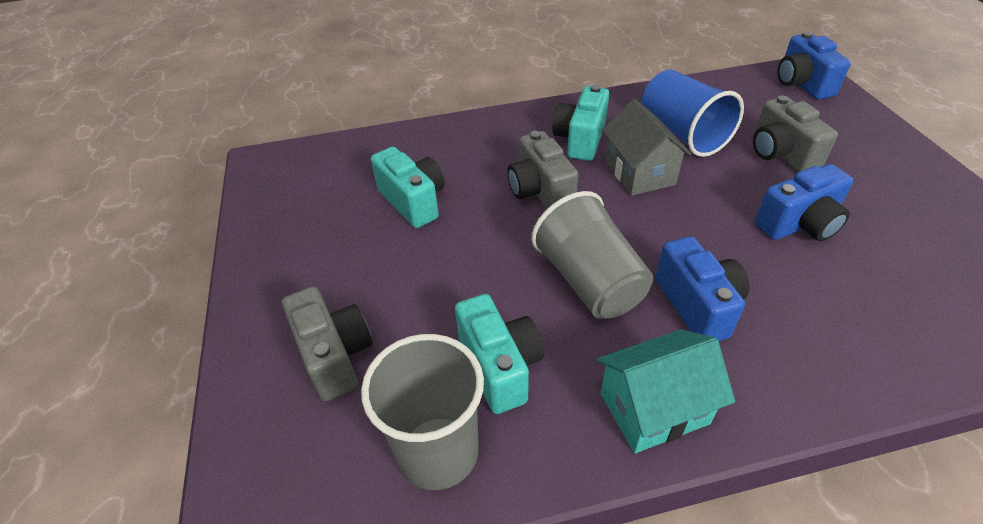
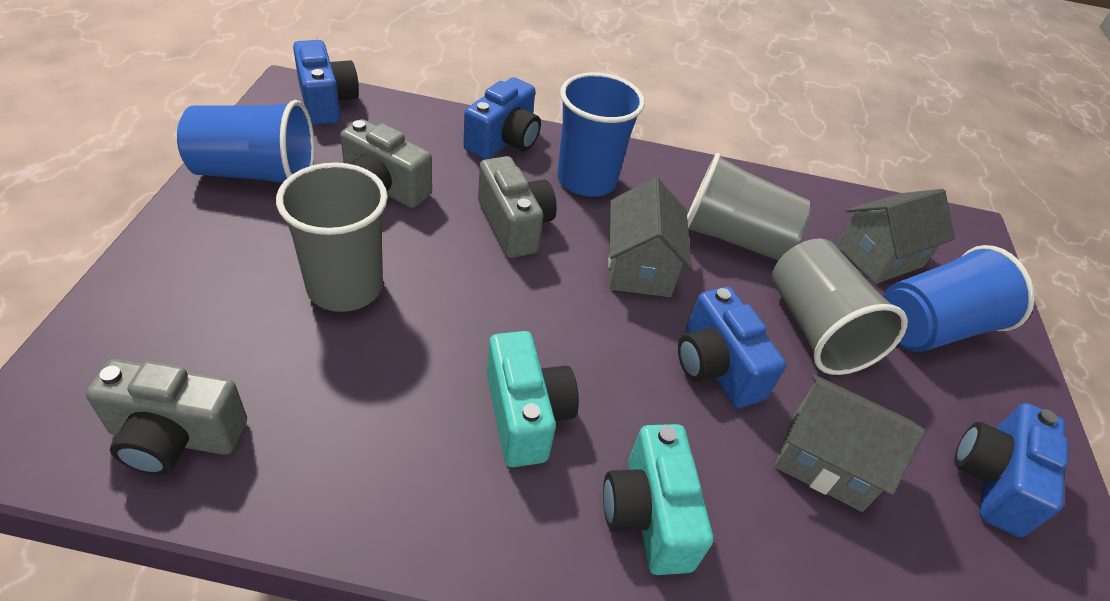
blue camera: 3 -> 4
blue cup: 1 -> 3
grey cup: 2 -> 3
grey house: 1 -> 3
turquoise camera: 3 -> 2
turquoise house: 1 -> 0

